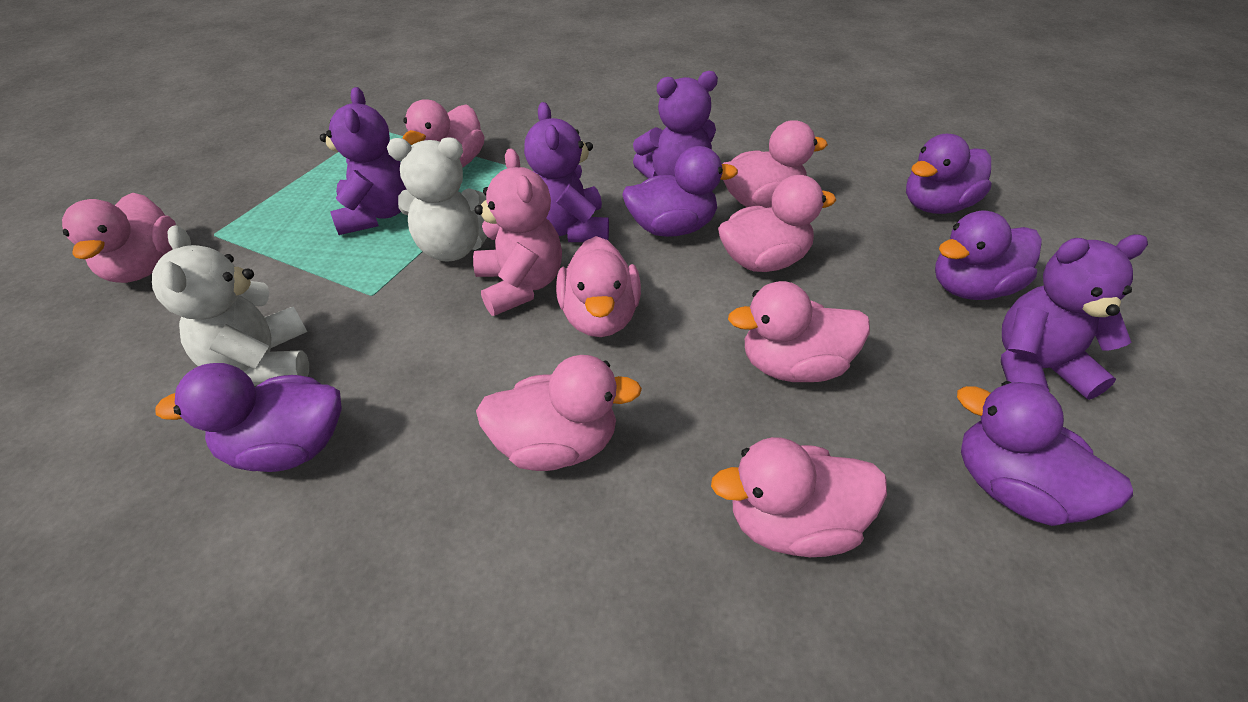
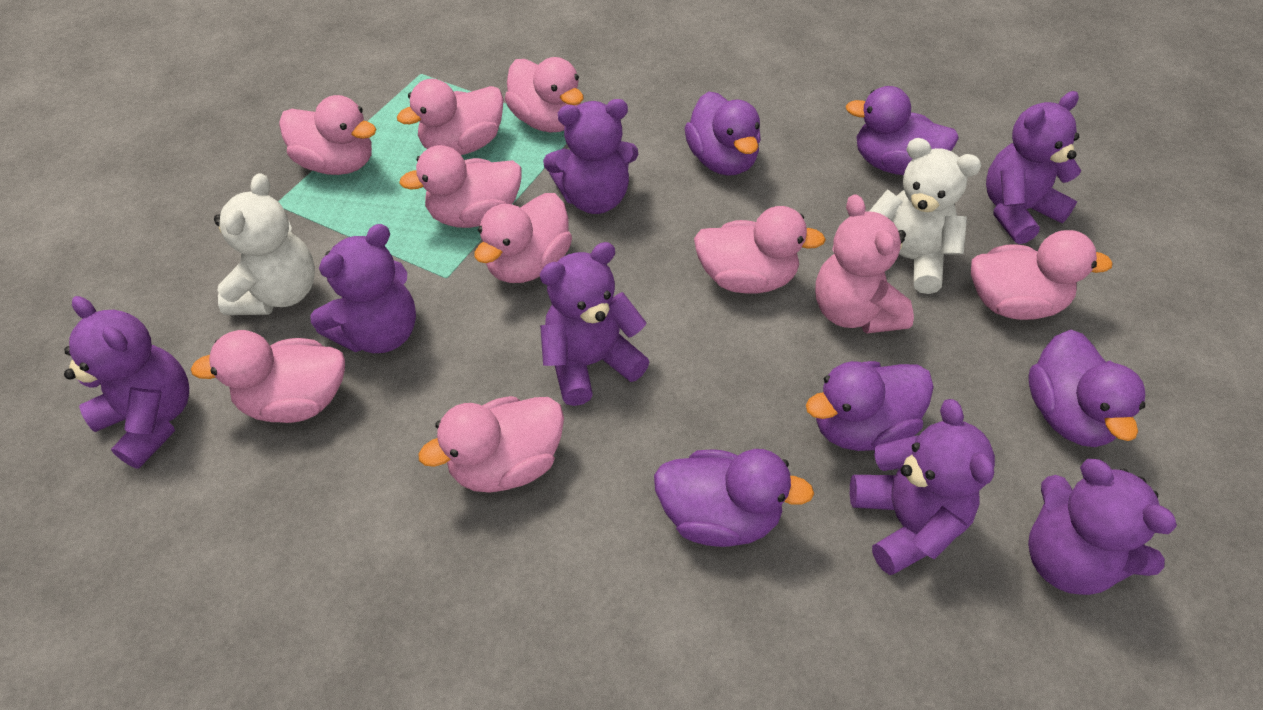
pink duck: 8 -> 9
purple teddy bear: 4 -> 7

